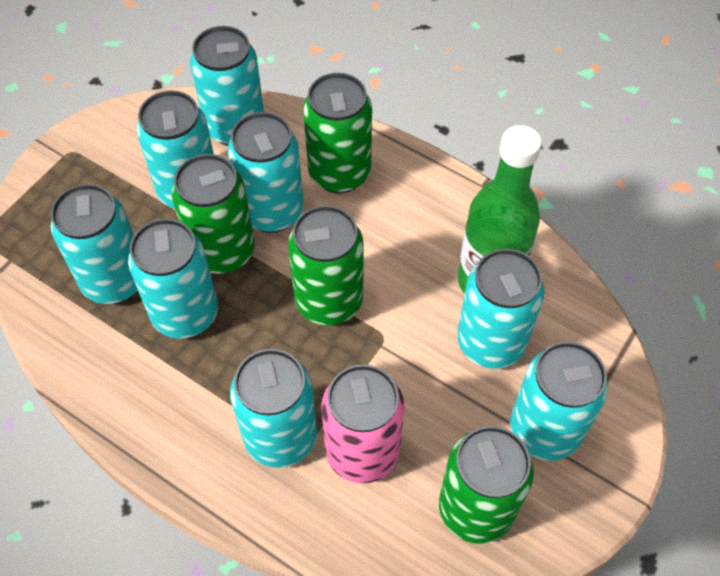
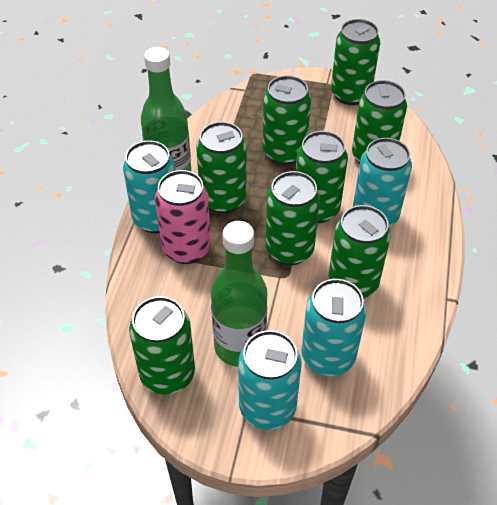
green bottle: 1 -> 2
green can: 4 -> 8
turquoise can: 8 -> 4

